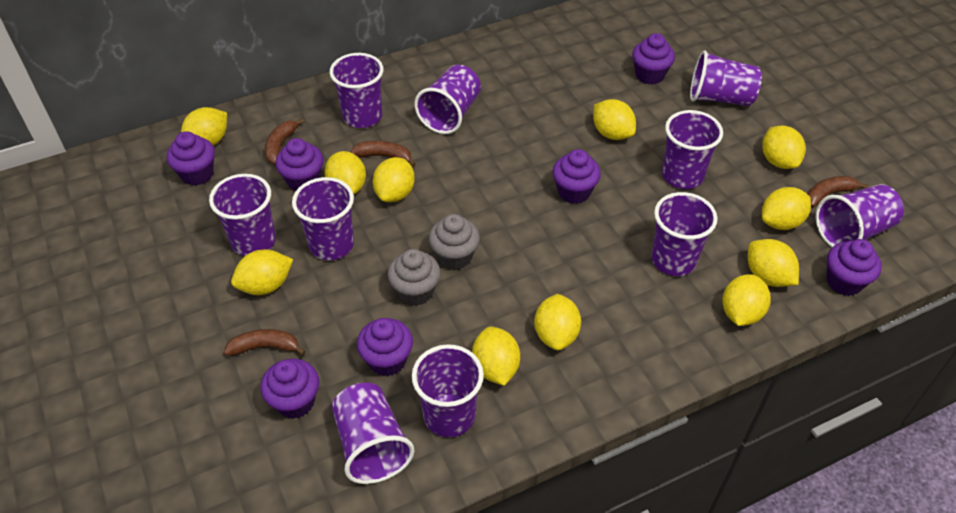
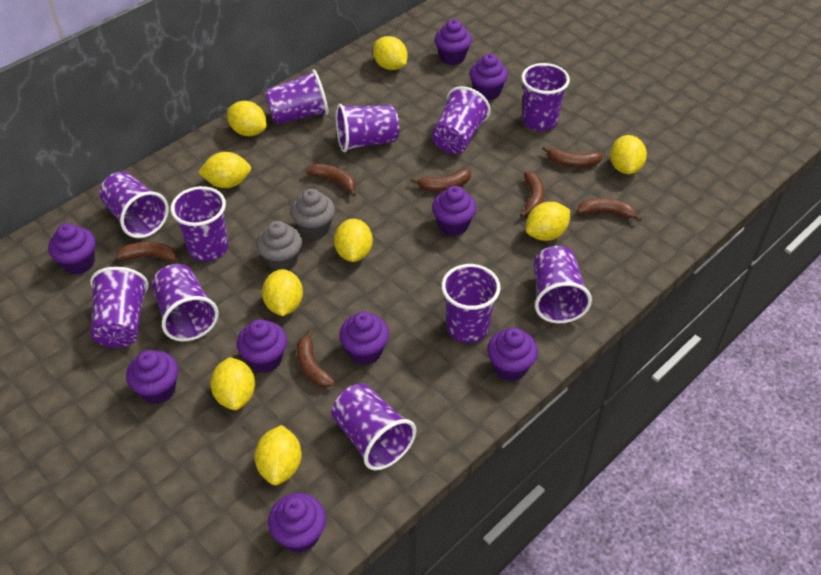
brown banana: 4 -> 7
purple cup: 10 -> 11
purple cupcake: 7 -> 9
yellow lemon: 11 -> 9

